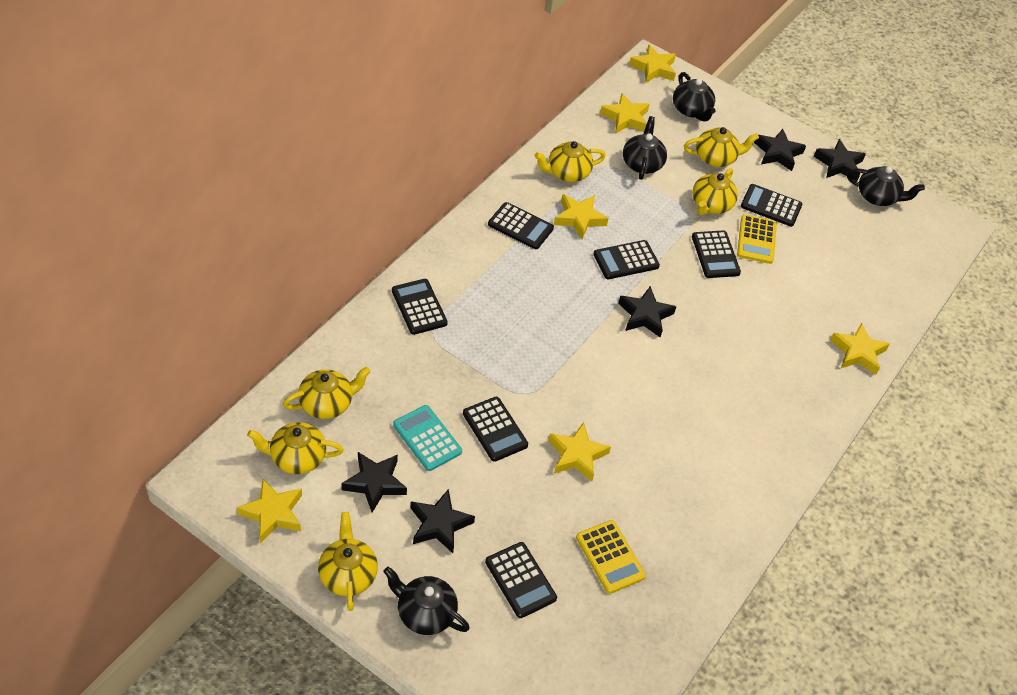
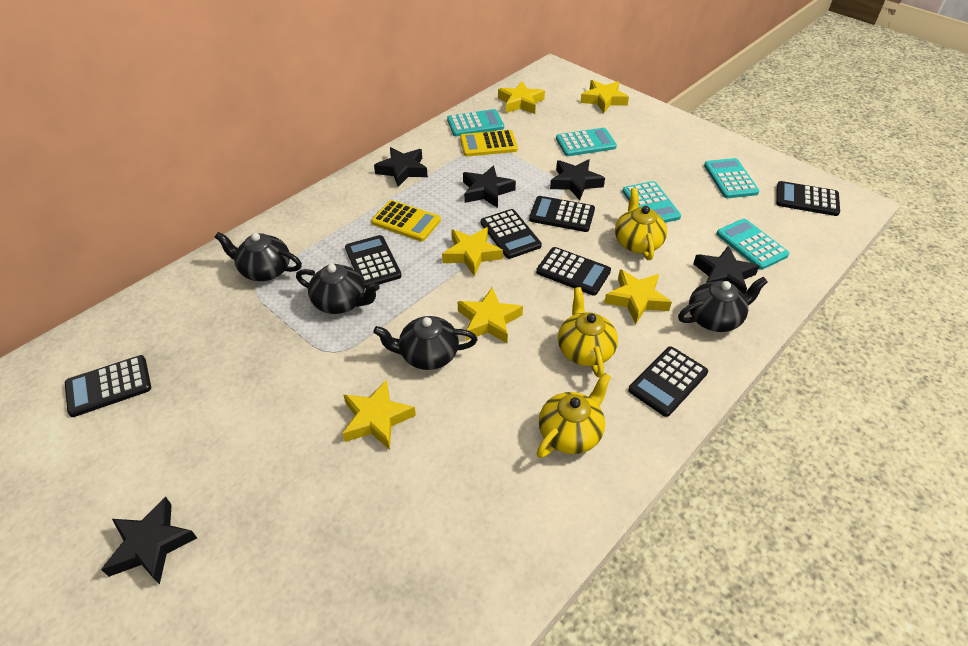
turquoise calculator: 1 -> 5
yellow teapot: 6 -> 3

